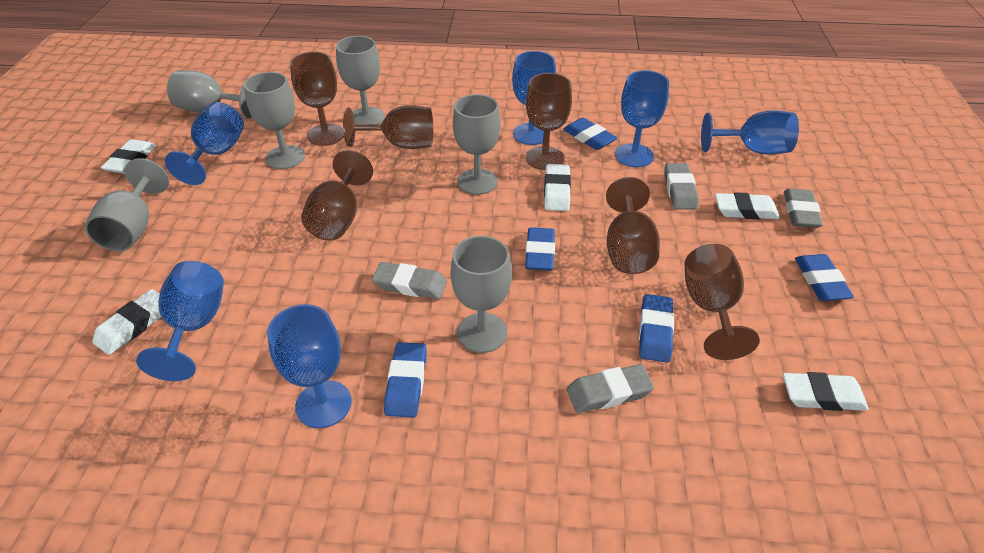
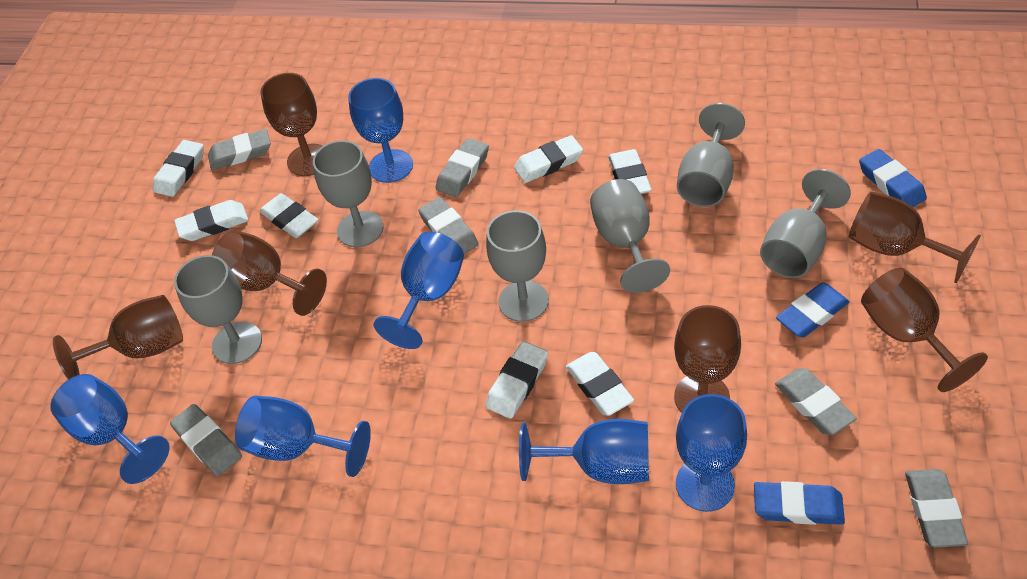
blue eraser: 5 -> 3
grey eraser: 4 -> 6
white eraser: 5 -> 7

